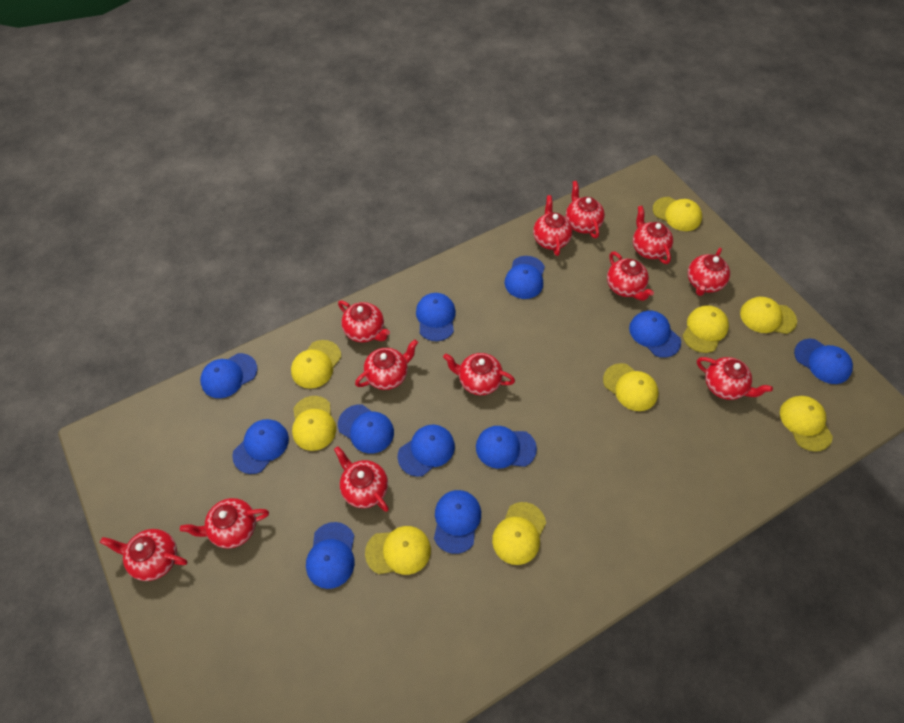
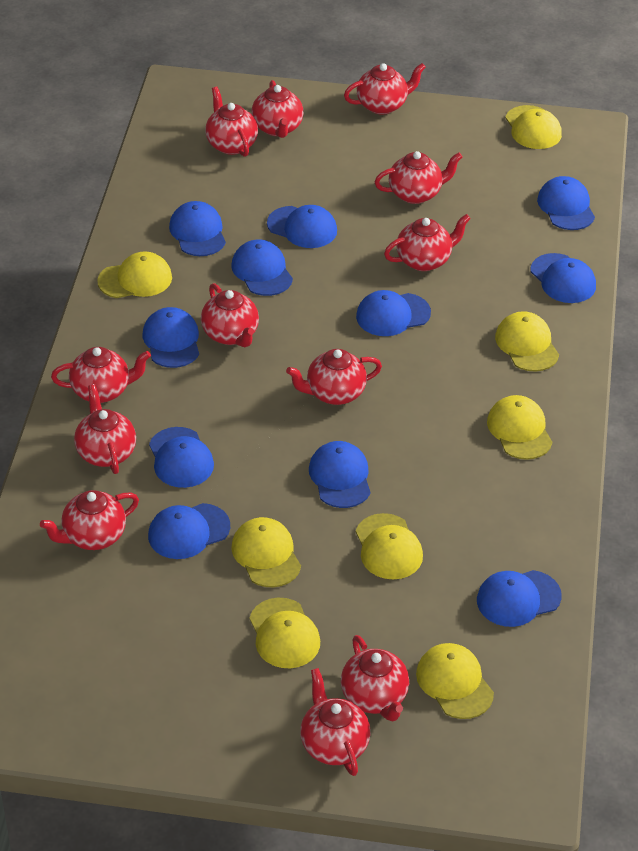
yellow cap: 9 -> 8

